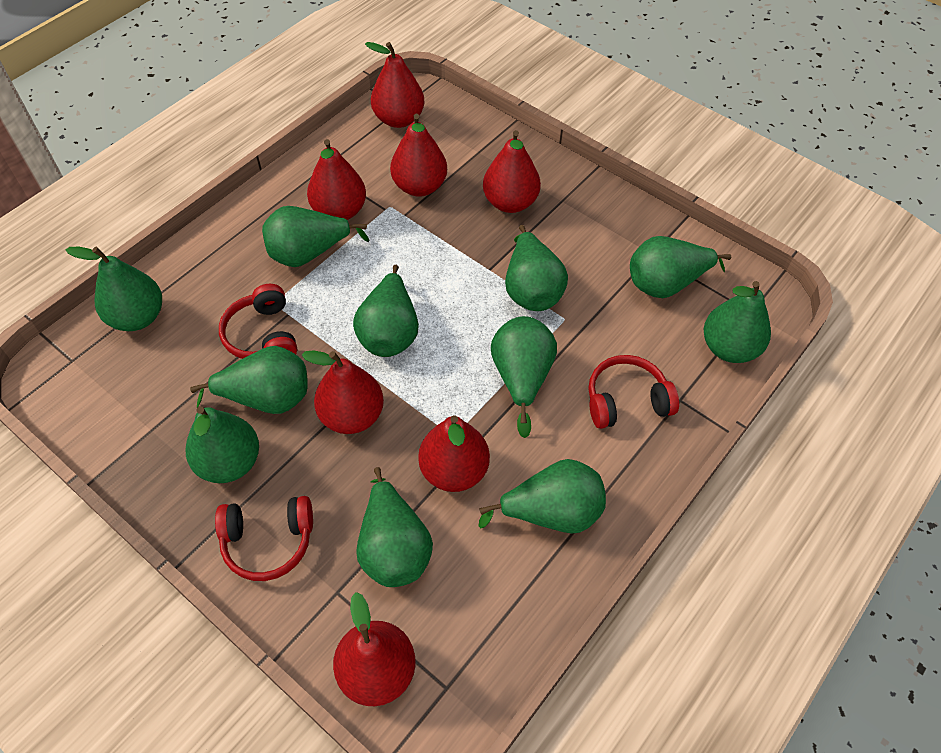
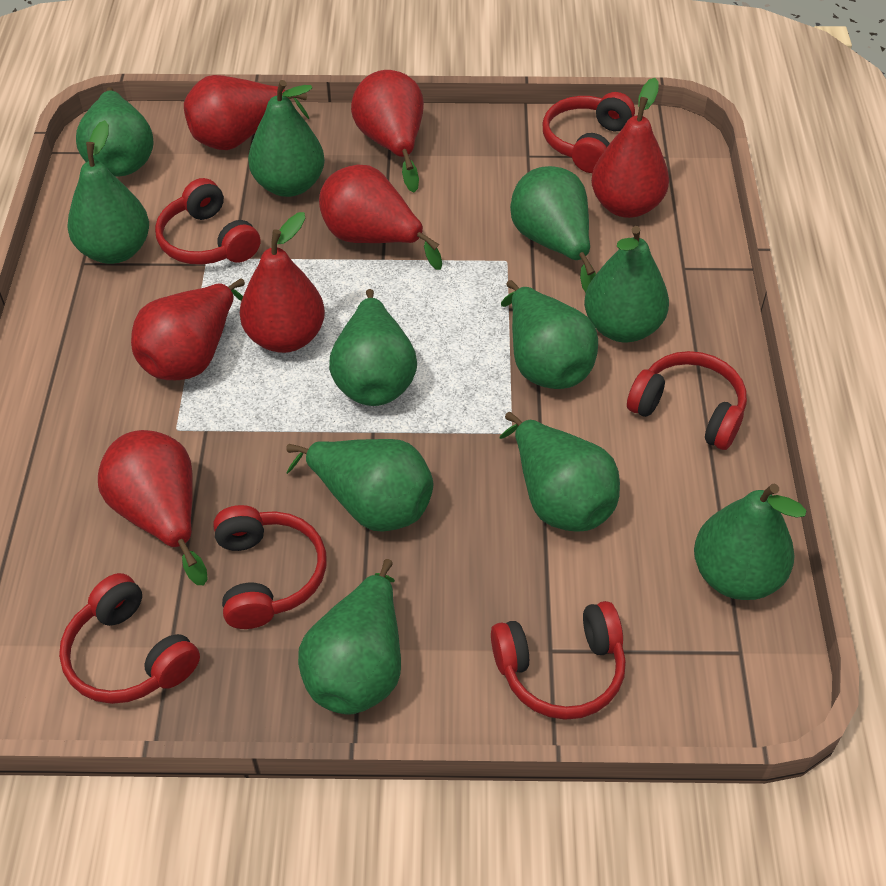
red headphones: 3 -> 6

